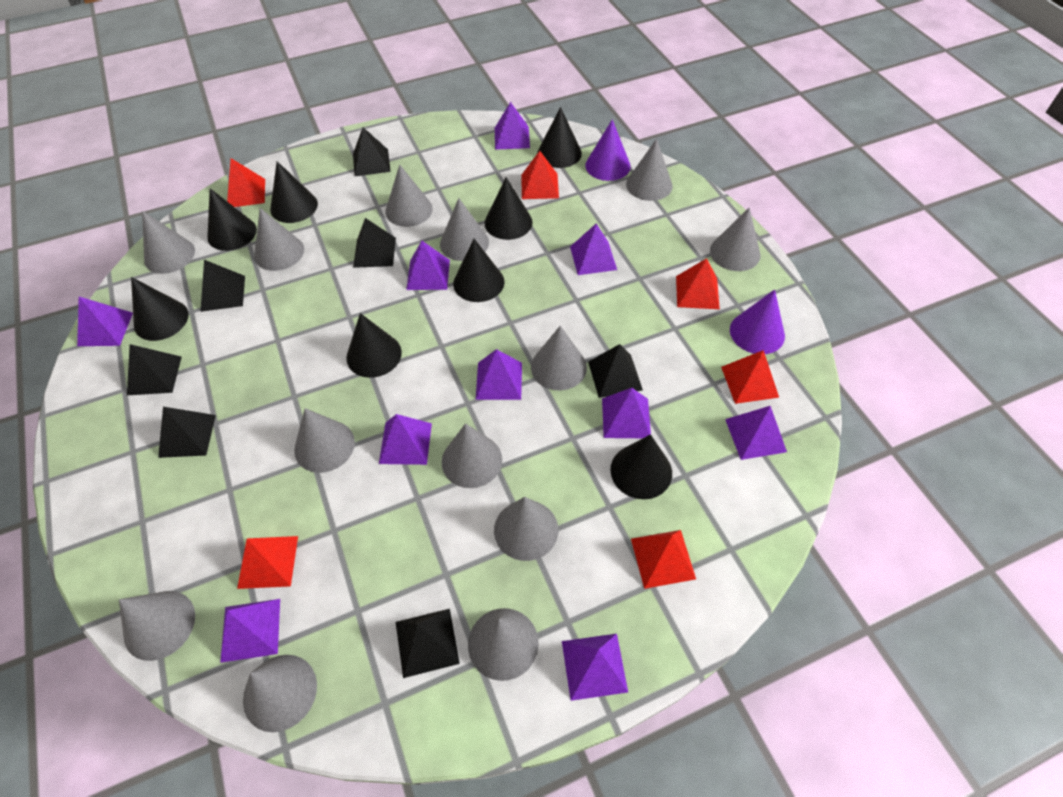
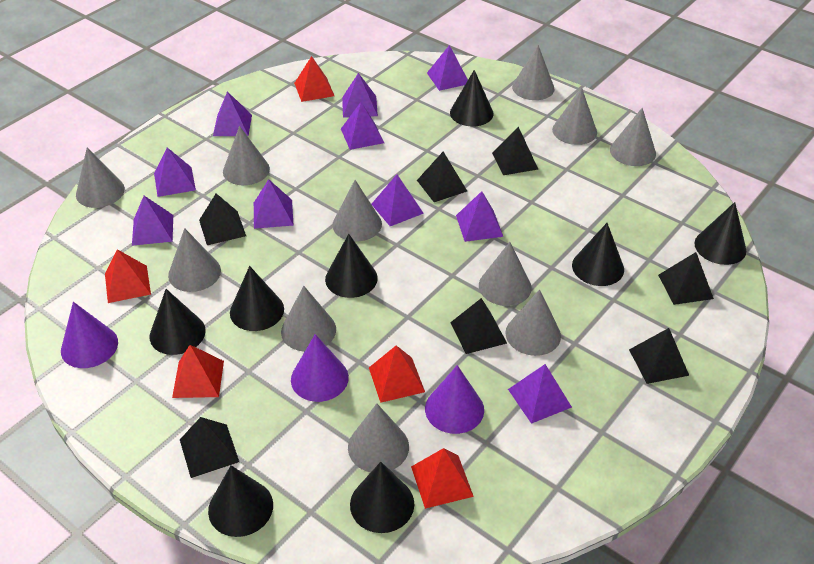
grey cone: 13 -> 11
purple cone: 2 -> 3
red pyramid: 6 -> 5

